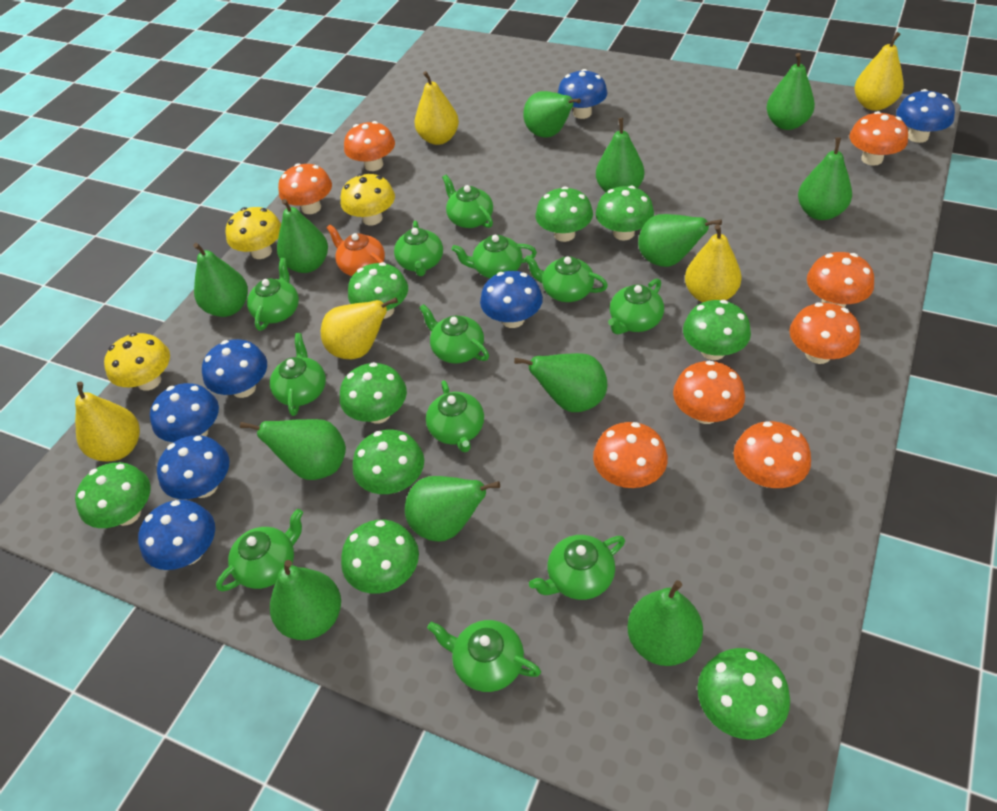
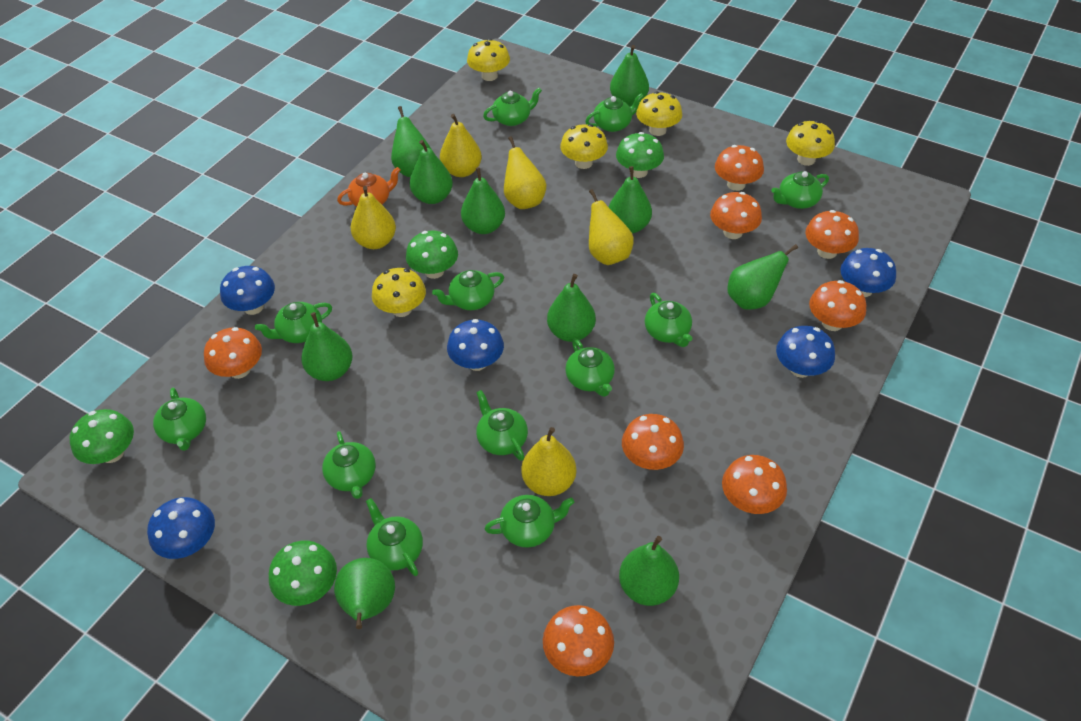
blue mushroom: 7 -> 5
green mushroom: 9 -> 4
green pear: 12 -> 10
yellow mushroom: 3 -> 5

